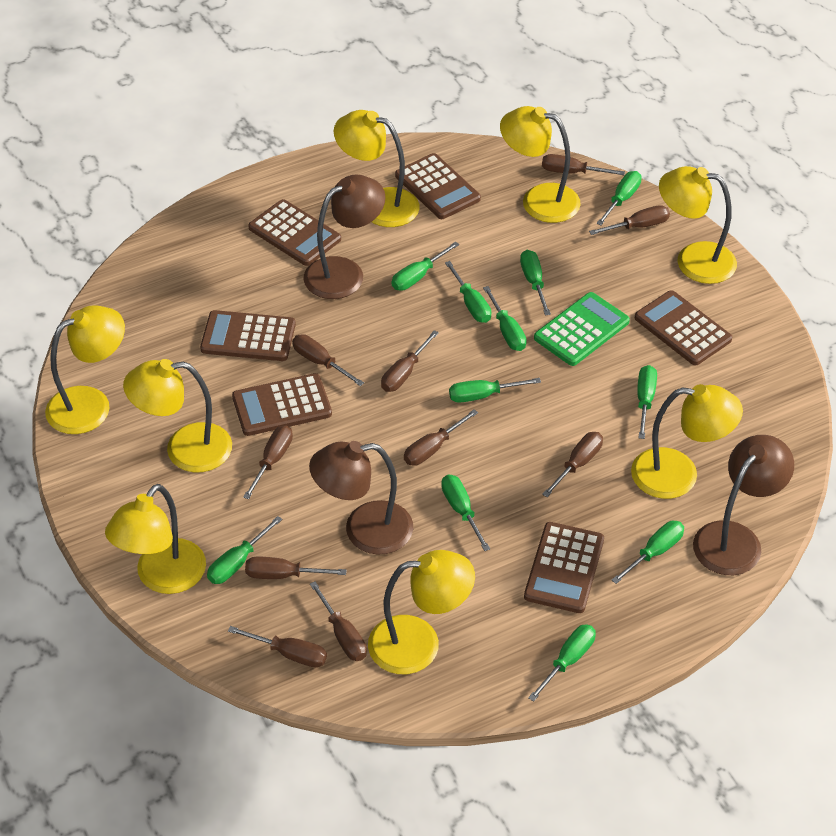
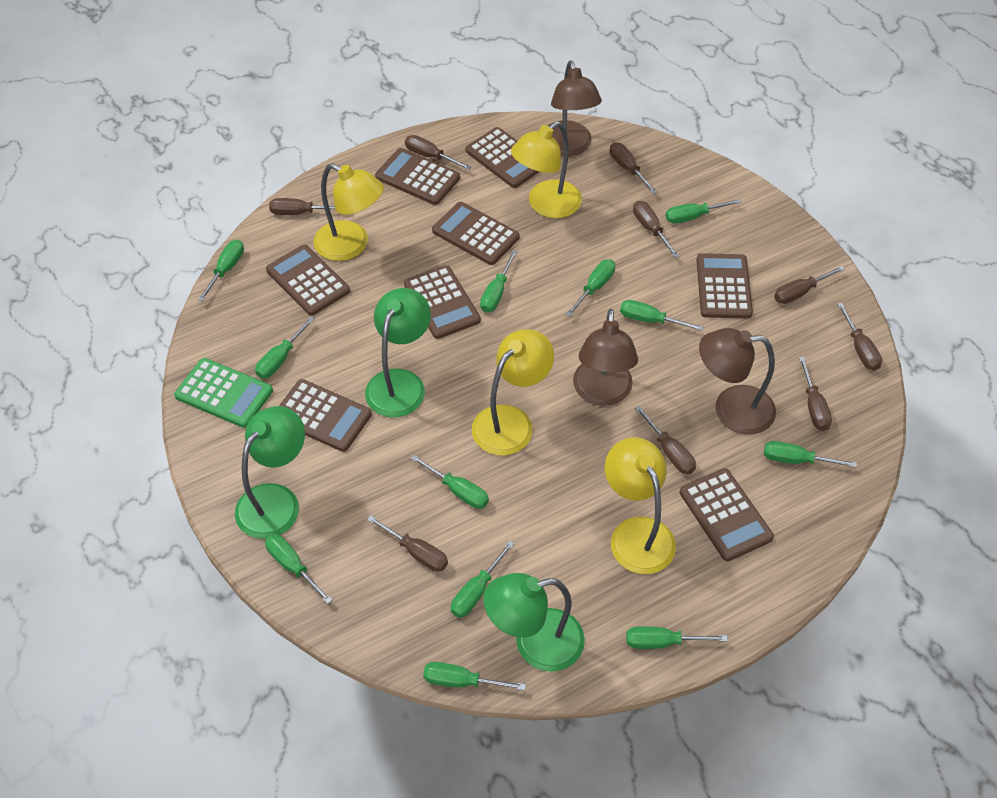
brown calculator: 6 -> 8
brown screwdriver: 10 -> 9
green lamp: 0 -> 3
green screwdriver: 11 -> 12
yellow lamp: 8 -> 4

